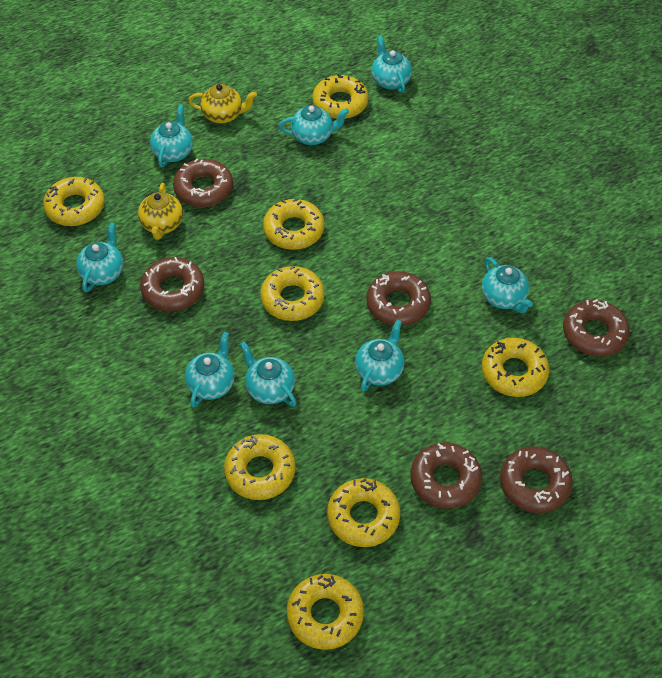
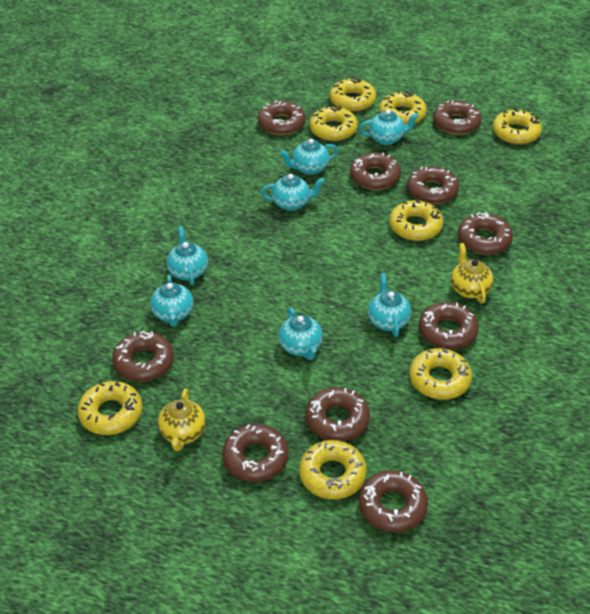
brown donut: 6 -> 10
turquoise teapot: 8 -> 7

